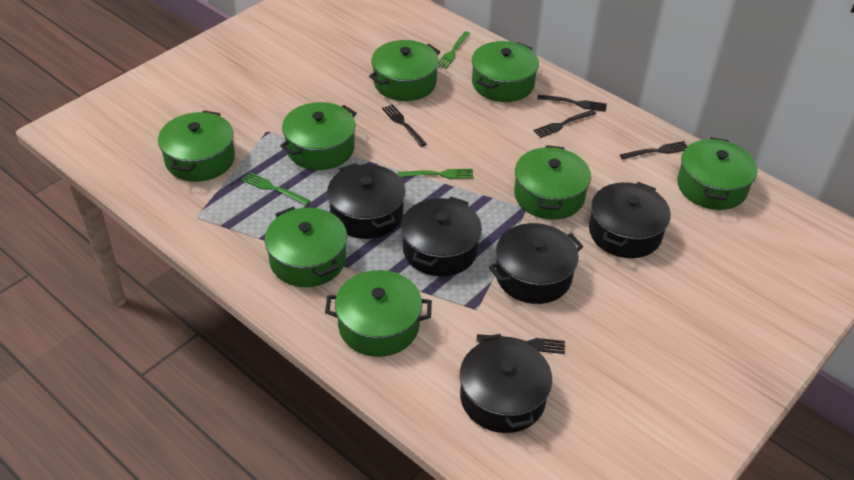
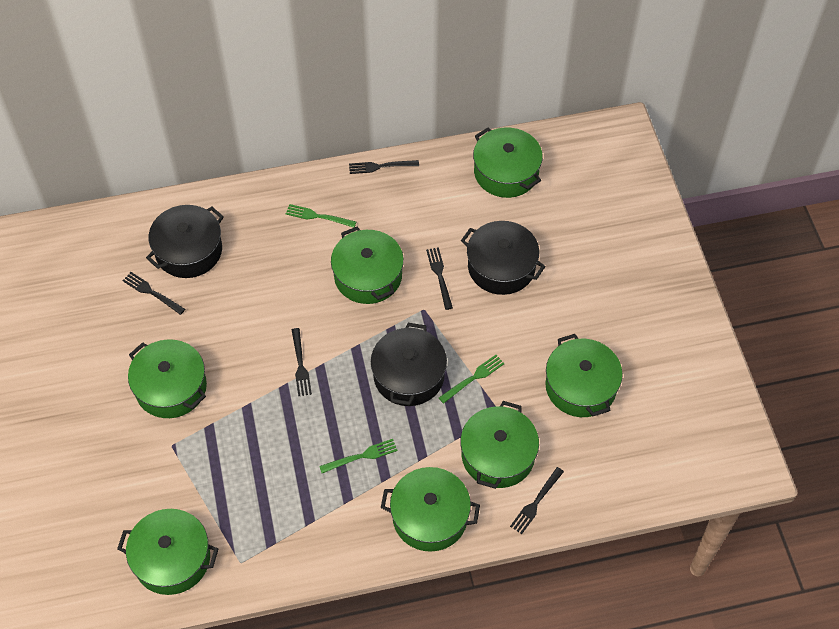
black pot: 5 -> 3
green pot: 8 -> 7

